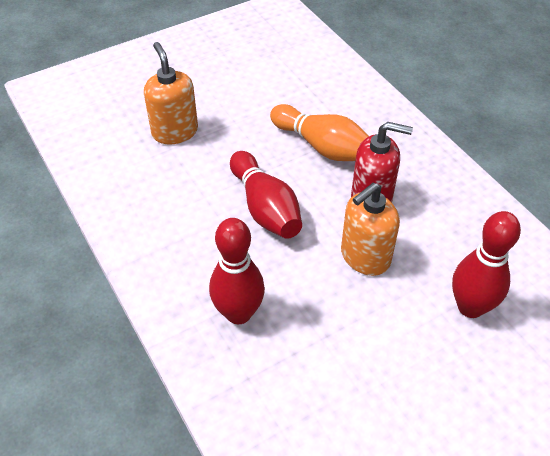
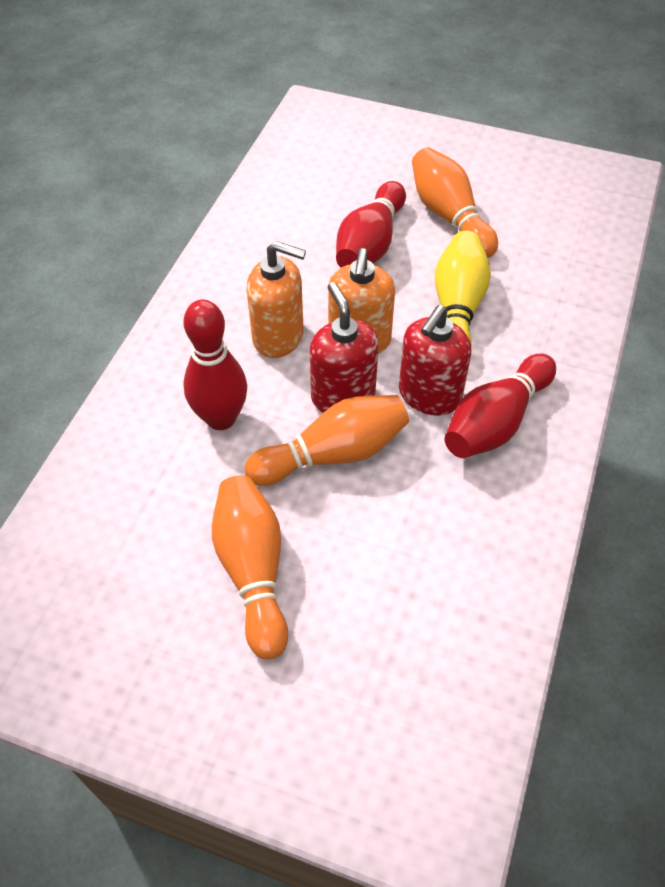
orange bowling pin: 1 -> 3
red soap dispenser: 1 -> 2
yellow bowling pin: 0 -> 1

